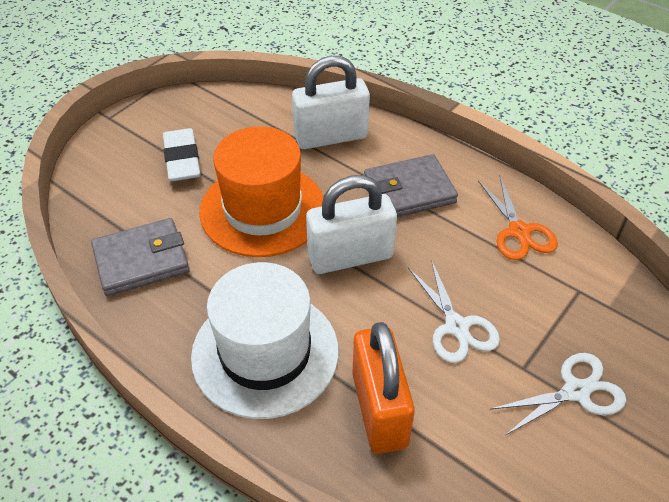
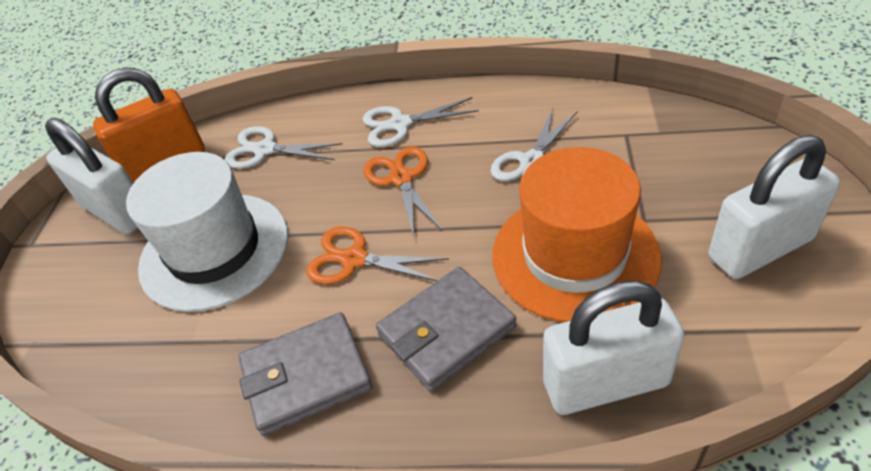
orange scissors: 1 -> 2
white eraser: 1 -> 0
white padlock: 2 -> 3
white scissors: 2 -> 3

